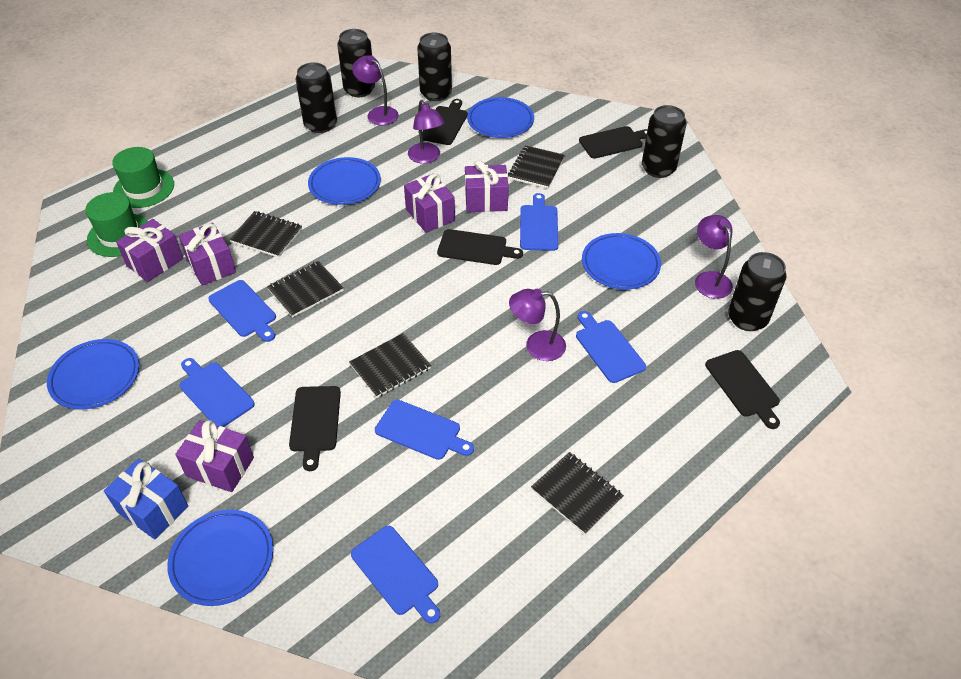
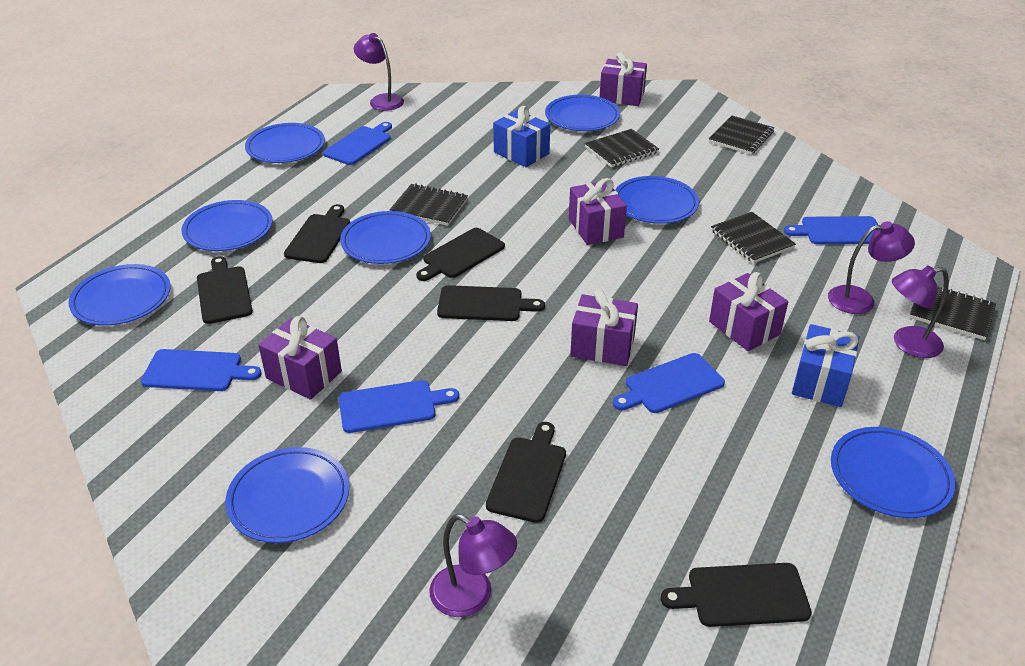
black can: 5 -> 0
black cutting board: 5 -> 6
blue cutting board: 6 -> 5
blue gift: 1 -> 2
blue plate: 5 -> 8
green hat: 2 -> 0

